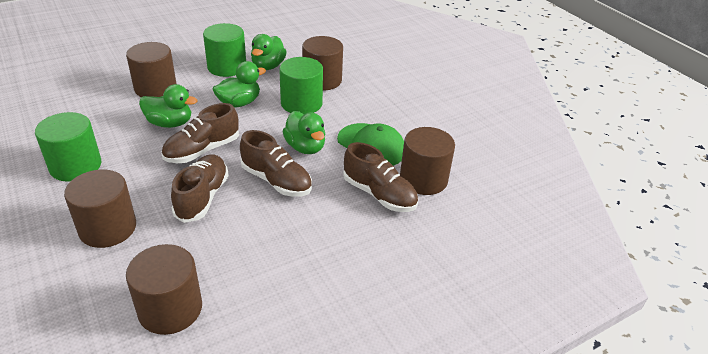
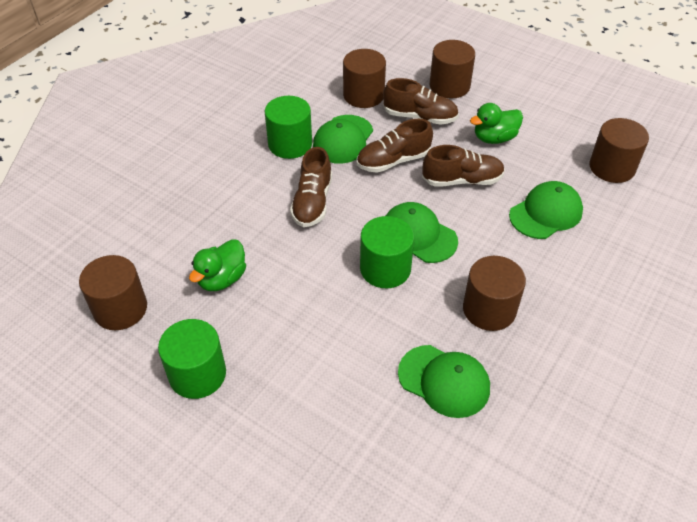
green cap: 1 -> 4
green duck: 4 -> 2

